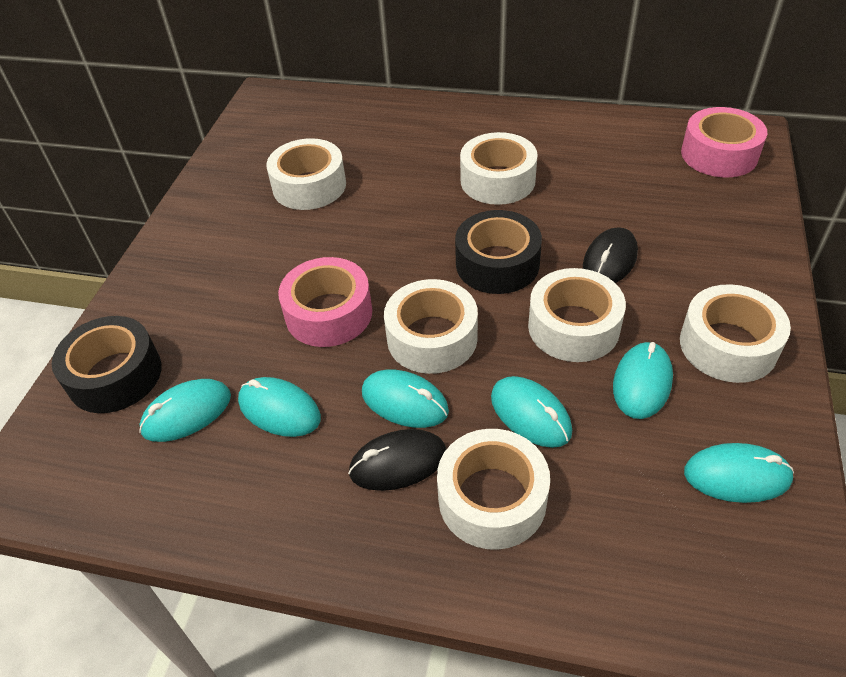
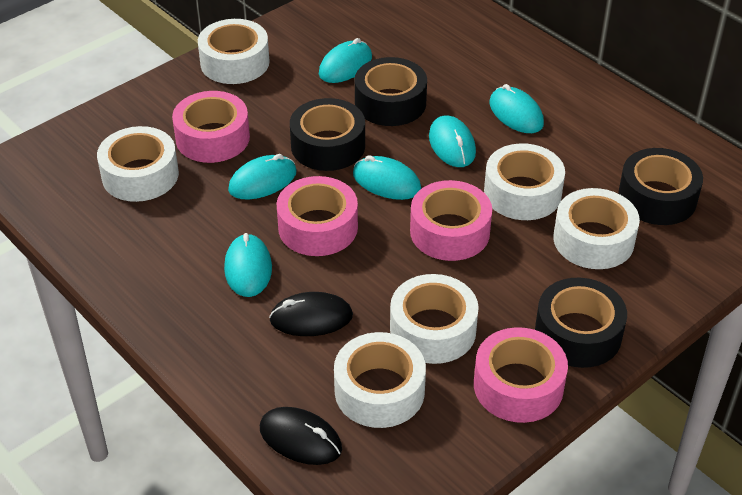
black tape: 2 -> 4
pink tape: 2 -> 4

